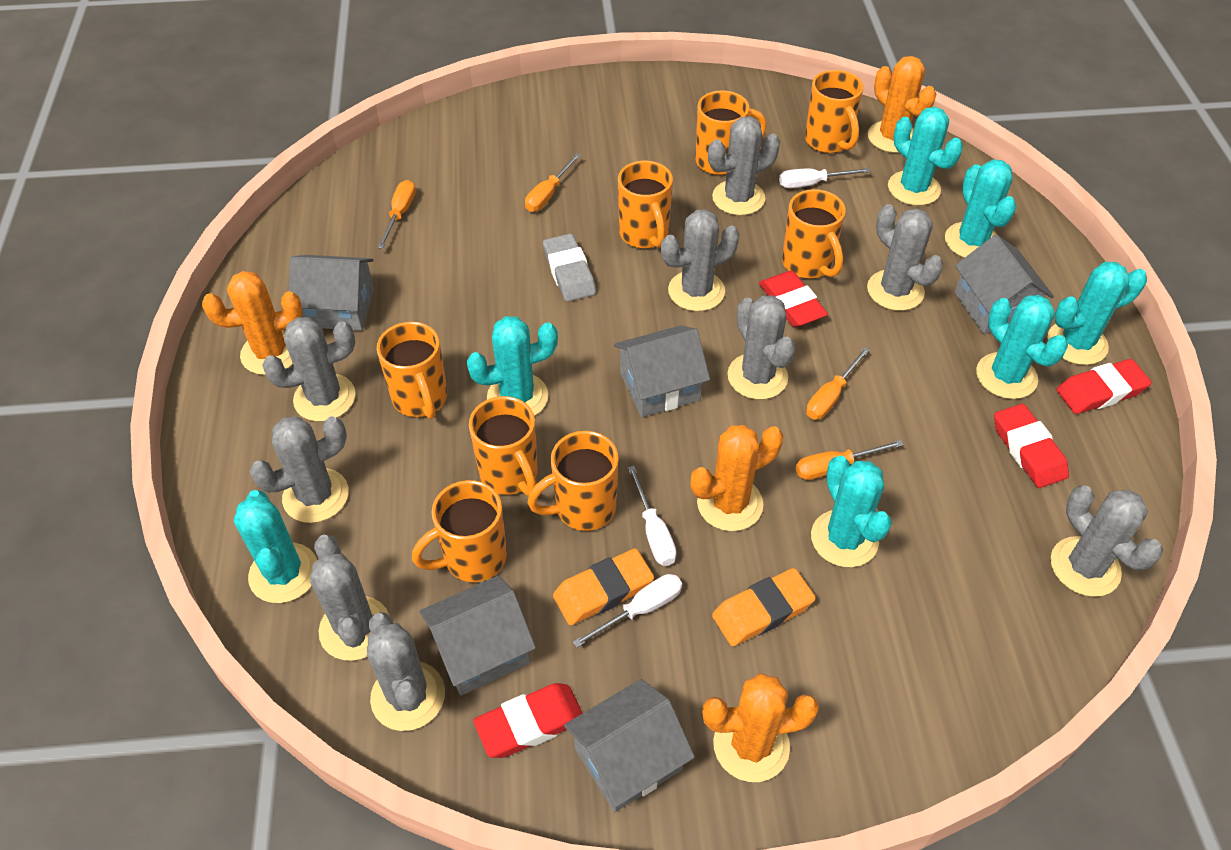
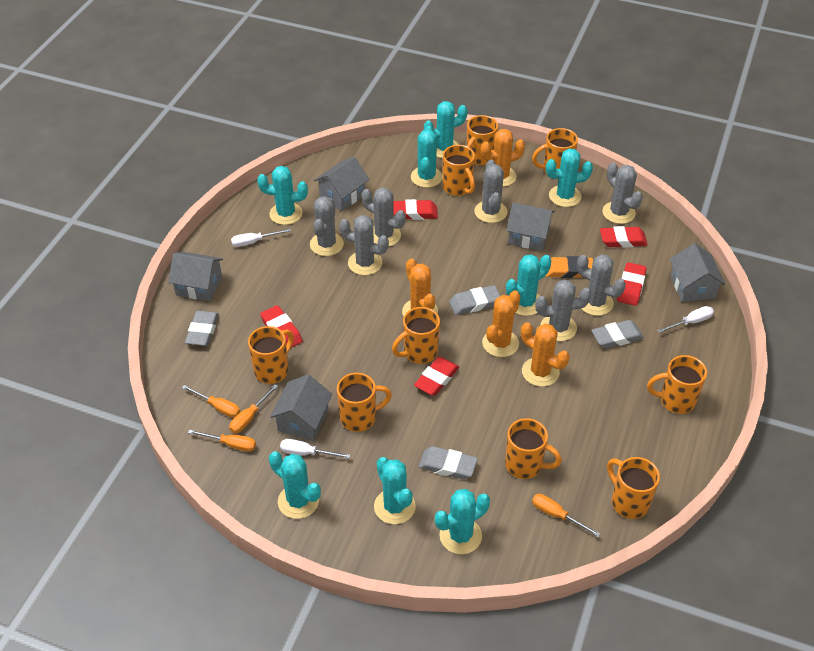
grey cactus: 9 -> 7
grey eraser: 1 -> 4
orange eraser: 2 -> 1
orange mug: 8 -> 9
red eraser: 4 -> 5
turquoise cactus: 7 -> 8

